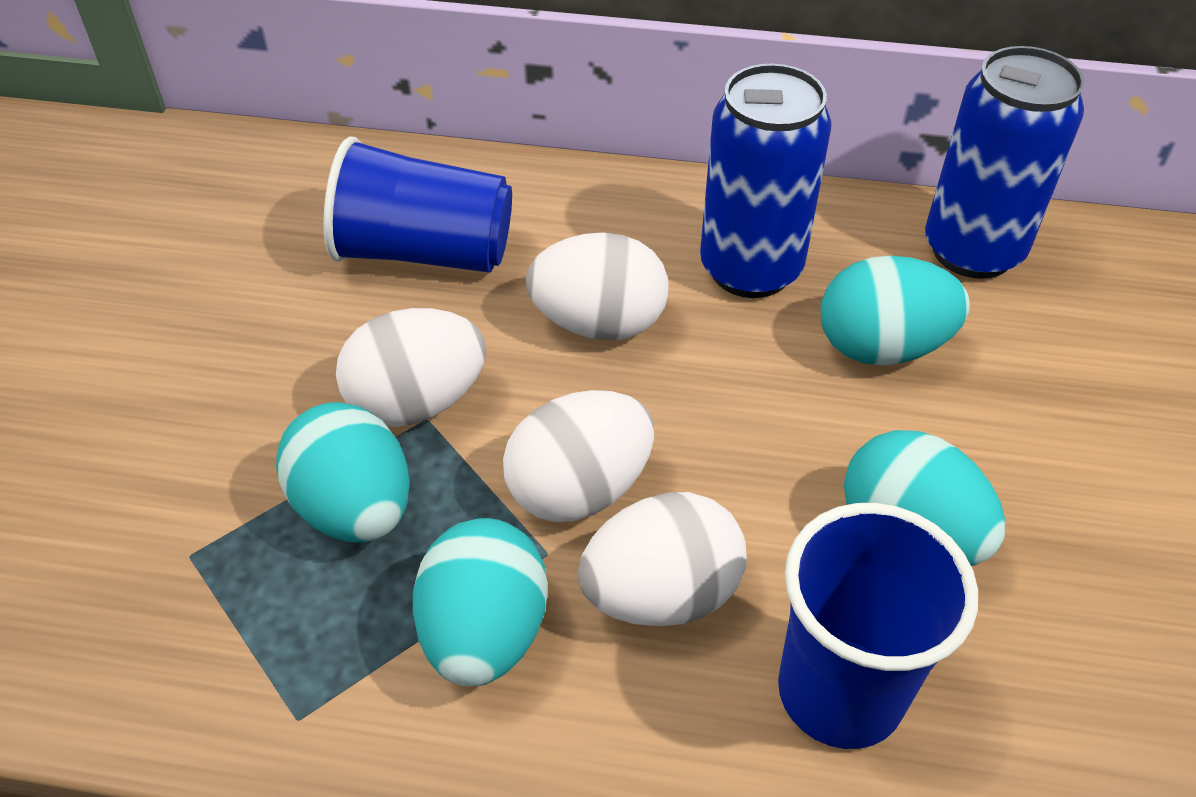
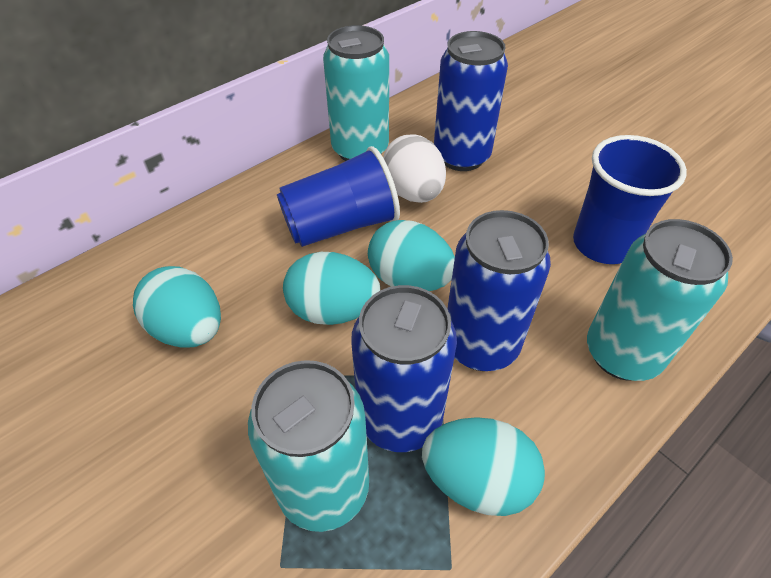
blue can: 2 -> 3
turquoise can: 0 -> 3
white egg: 4 -> 1

